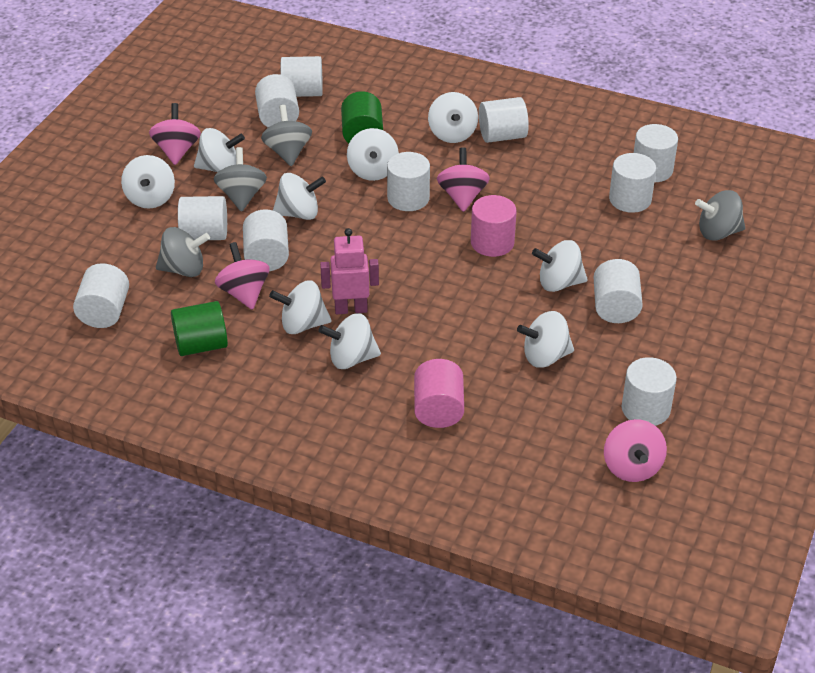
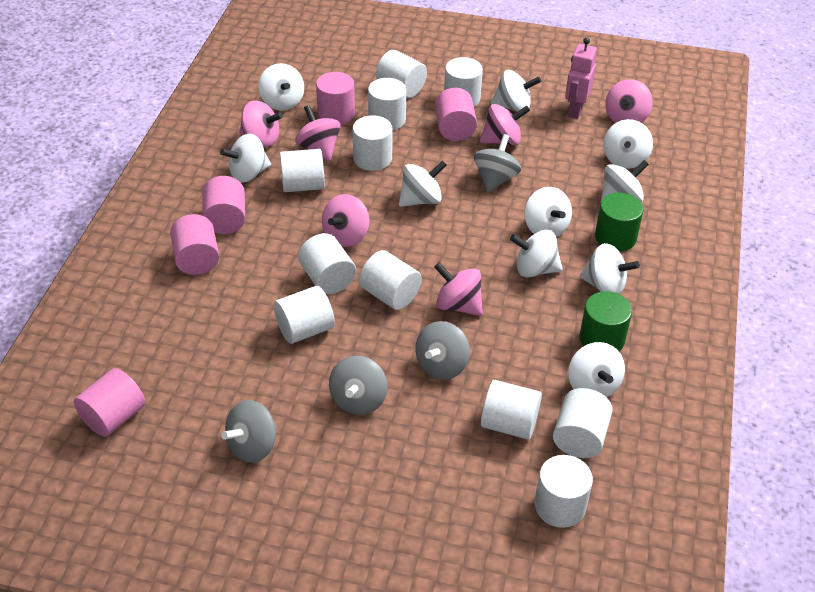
pink cylinder: 2 -> 5
pink spinning top: 4 -> 6
white spinning top: 9 -> 10

